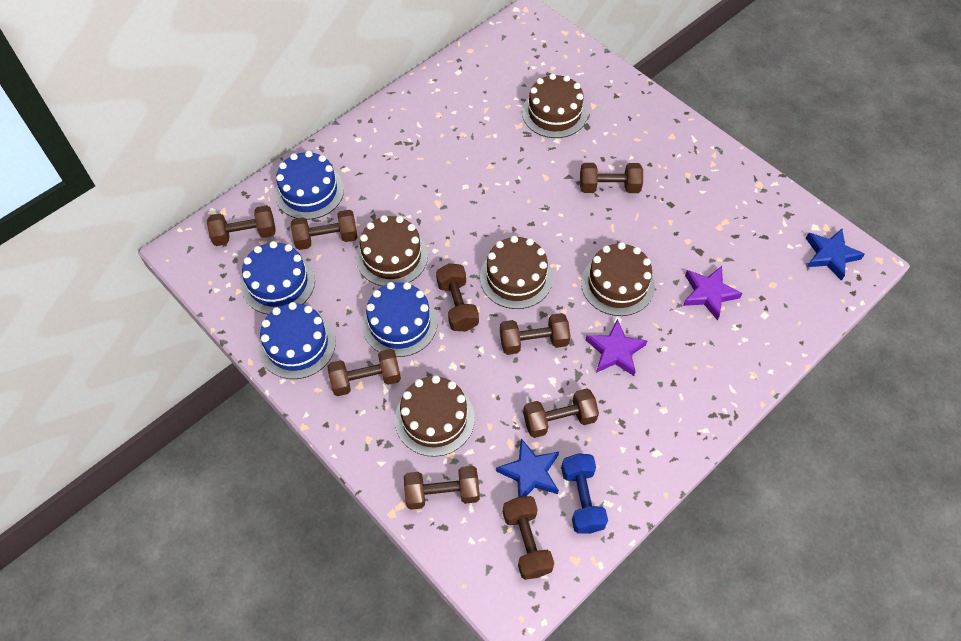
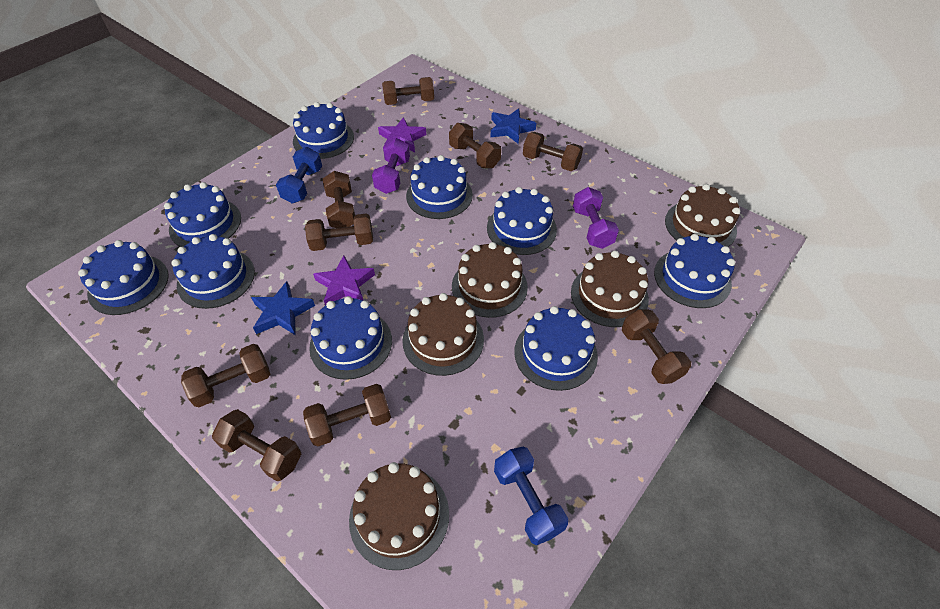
blue cake: 4 -> 9
blue dumbbell: 1 -> 2
purple dumbbell: 0 -> 2

